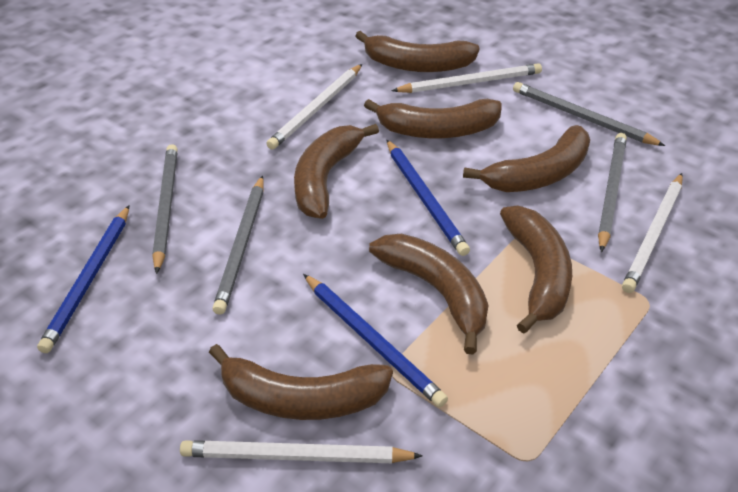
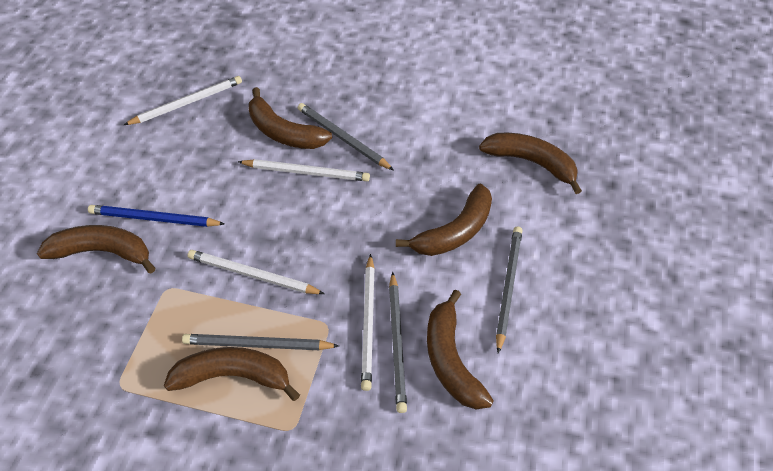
blue pencil: 3 -> 1
brown banana: 7 -> 6

